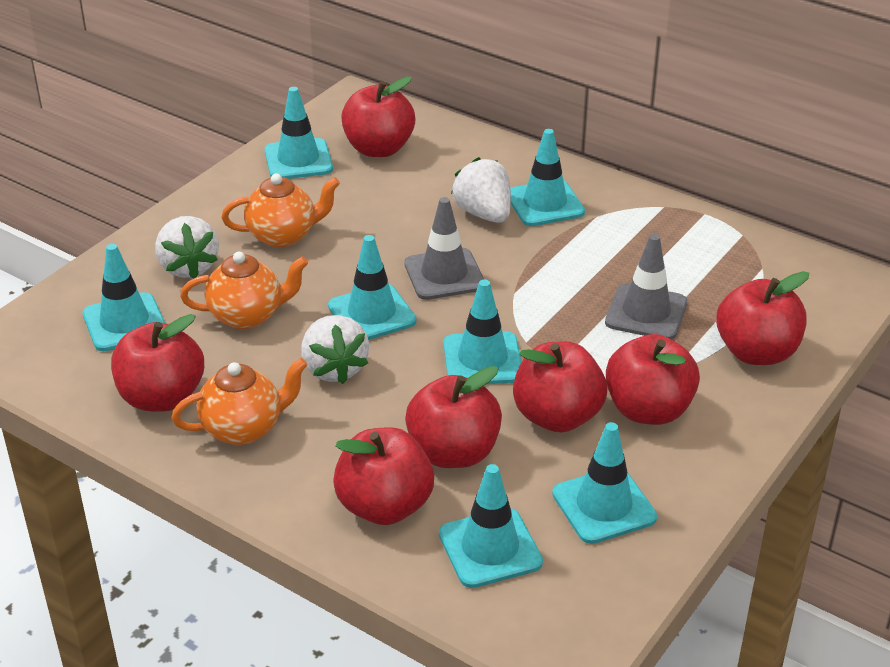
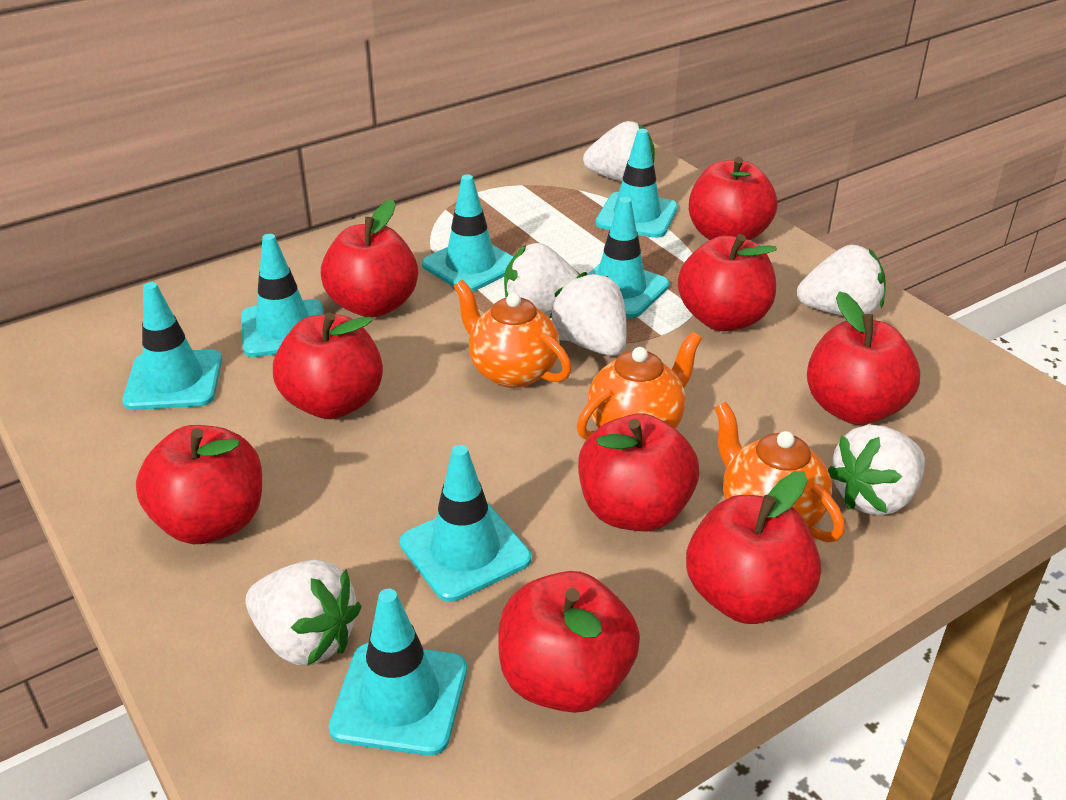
grey traffic cone: 2 -> 0
red apple: 7 -> 9
white strawberry: 3 -> 6

